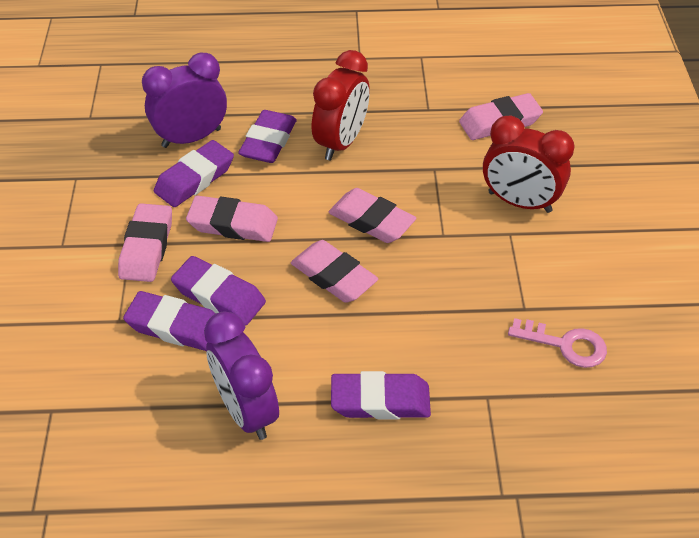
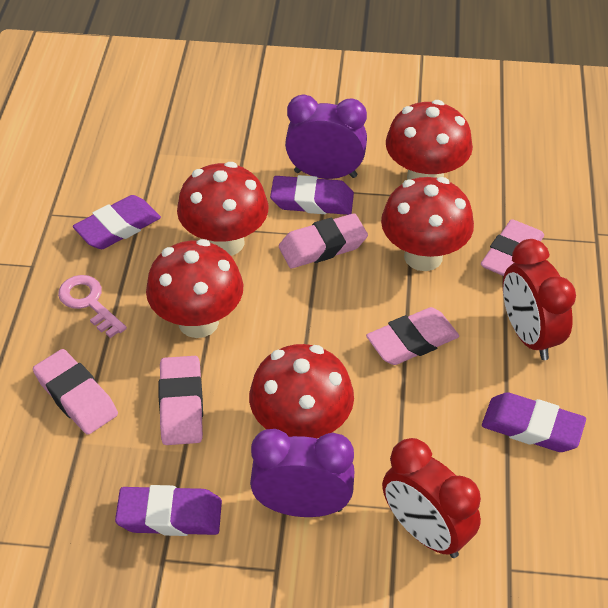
purple eraser: 5 -> 4
red mushroom: 0 -> 5

